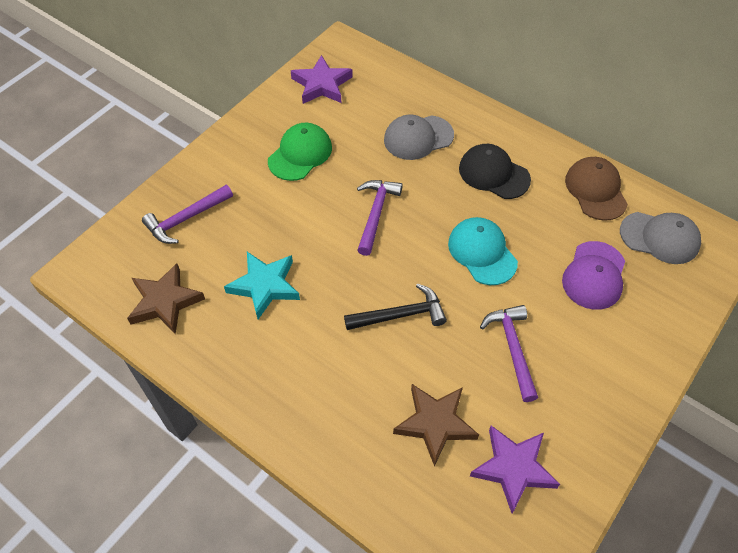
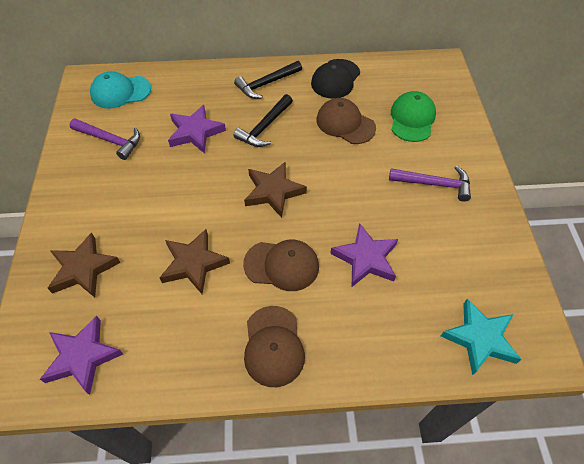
black hammer: 1 -> 2
brown cap: 1 -> 3
brown star: 2 -> 3
grey cap: 2 -> 0
purple cap: 1 -> 0
purple hammer: 3 -> 2
purple star: 2 -> 3

